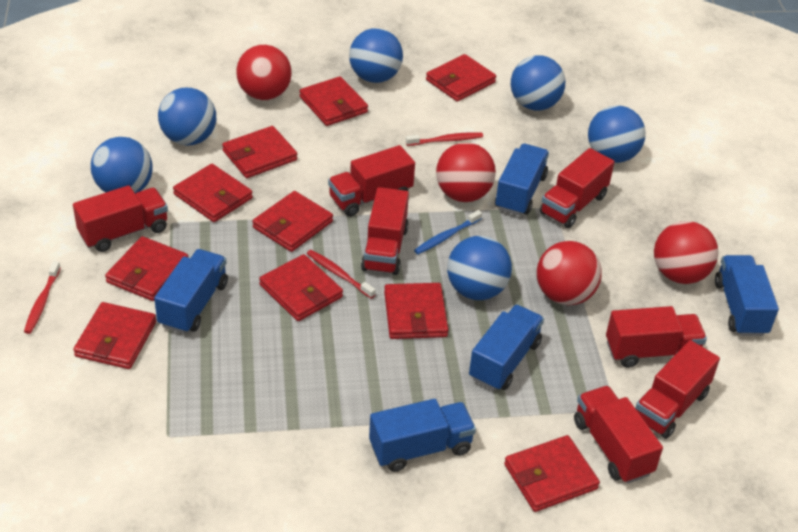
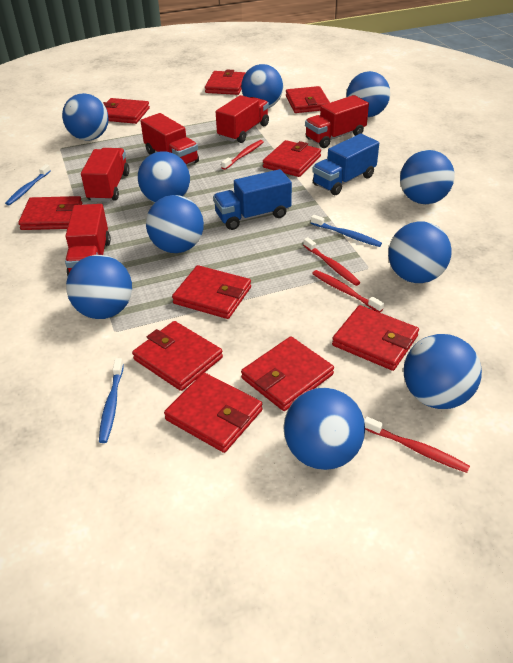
blue ball: 6 -> 10
blue toothbrush: 1 -> 3
blue truck: 5 -> 2
red ball: 4 -> 0
red toothbrush: 3 -> 4
red truck: 7 -> 5

